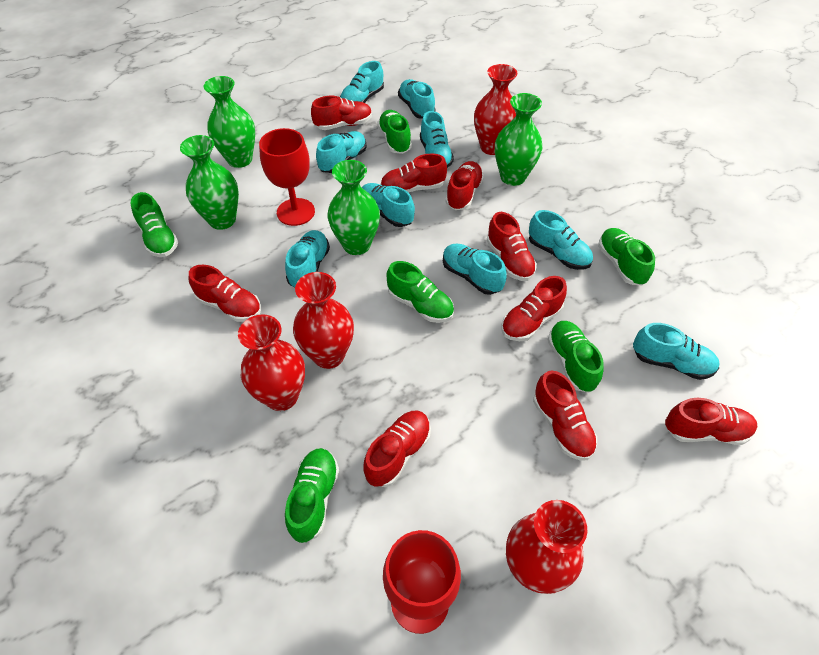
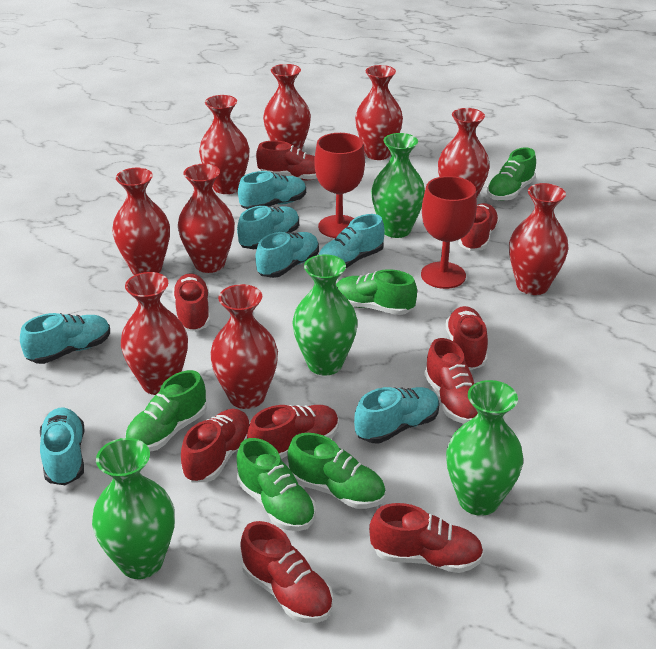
green shoe: 6 -> 5
red vase: 4 -> 9
turquoise shoe: 9 -> 7

